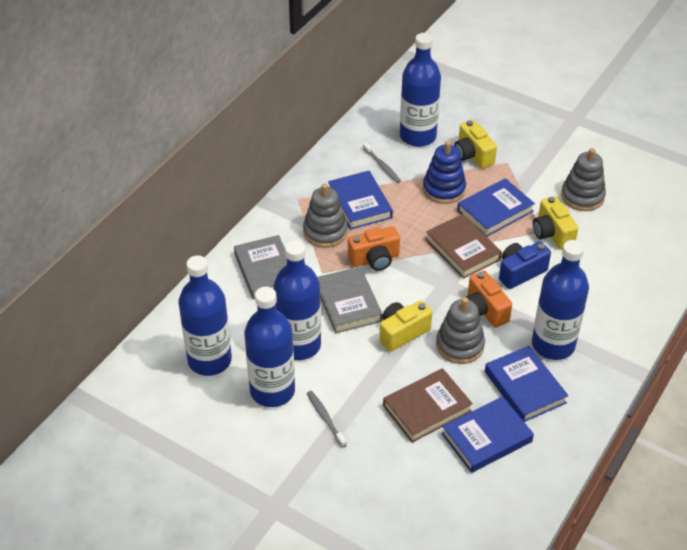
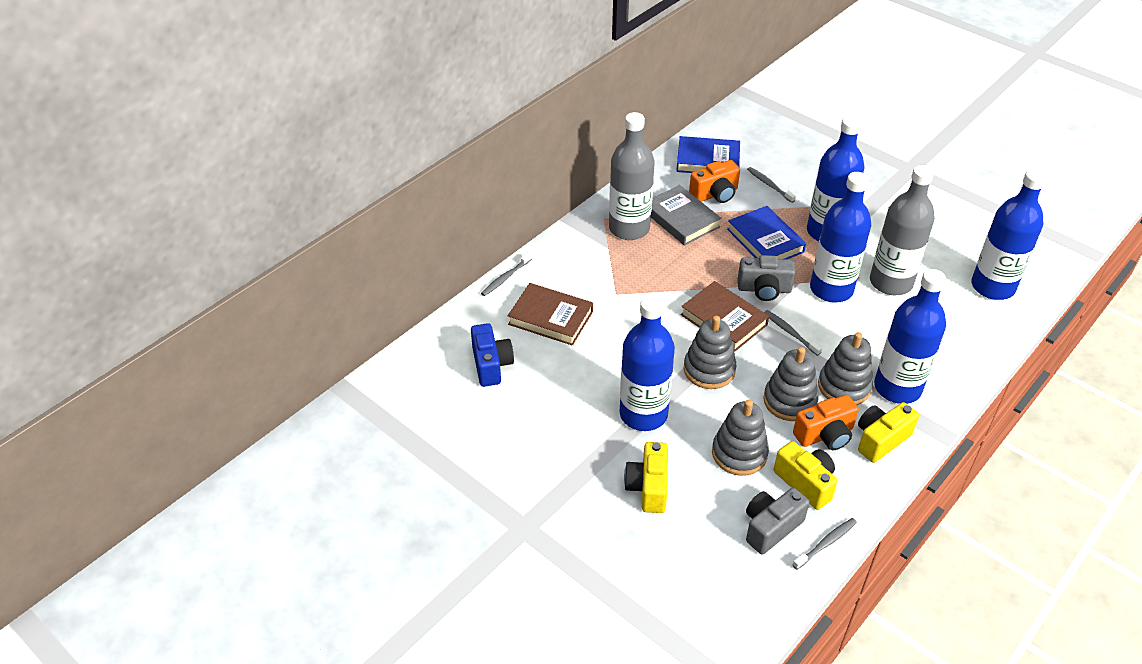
blue book: 4 -> 2
blue stacking toy: 1 -> 0
grey book: 2 -> 1
grey bottle: 0 -> 2
grey camera: 0 -> 2
grey stacking toy: 3 -> 4
grey toothbrush: 2 -> 4

